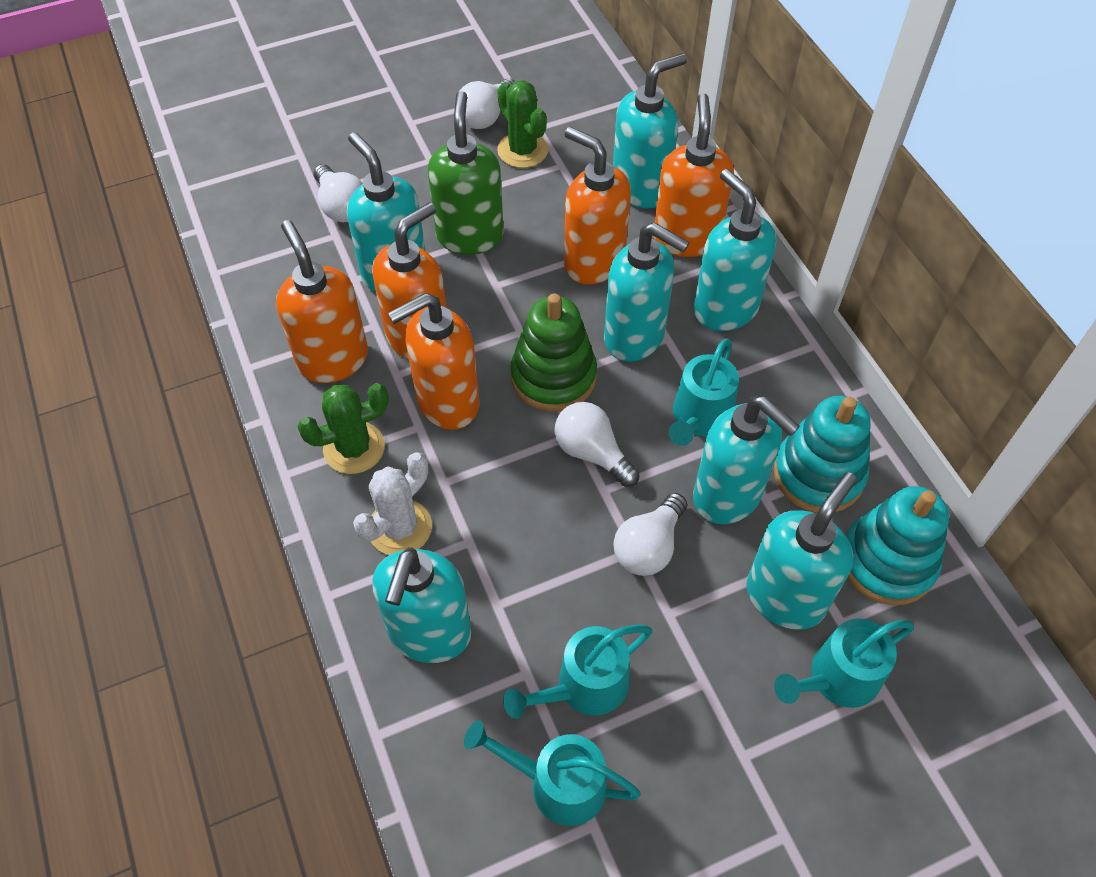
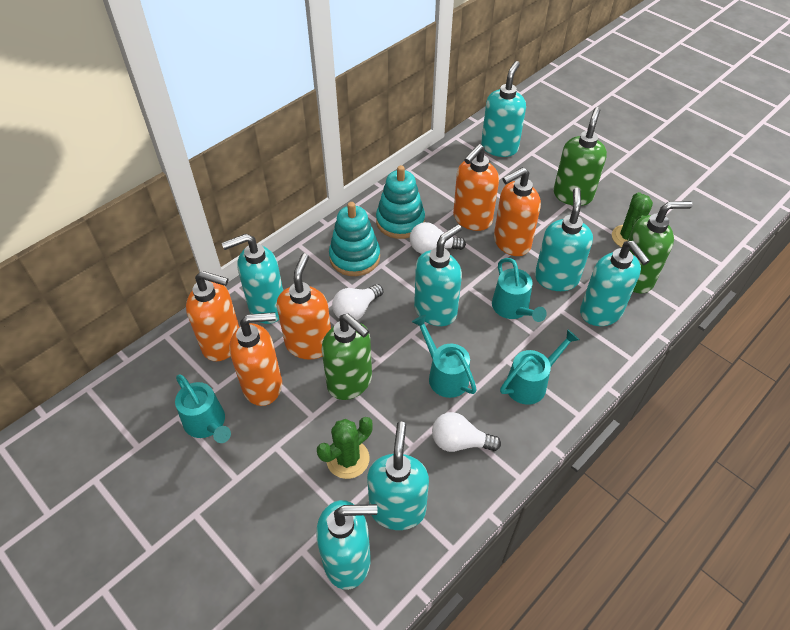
green soap dispenser: 1 -> 3
green stacking toy: 1 -> 0
white cactus: 1 -> 0
white light bulb: 4 -> 3

